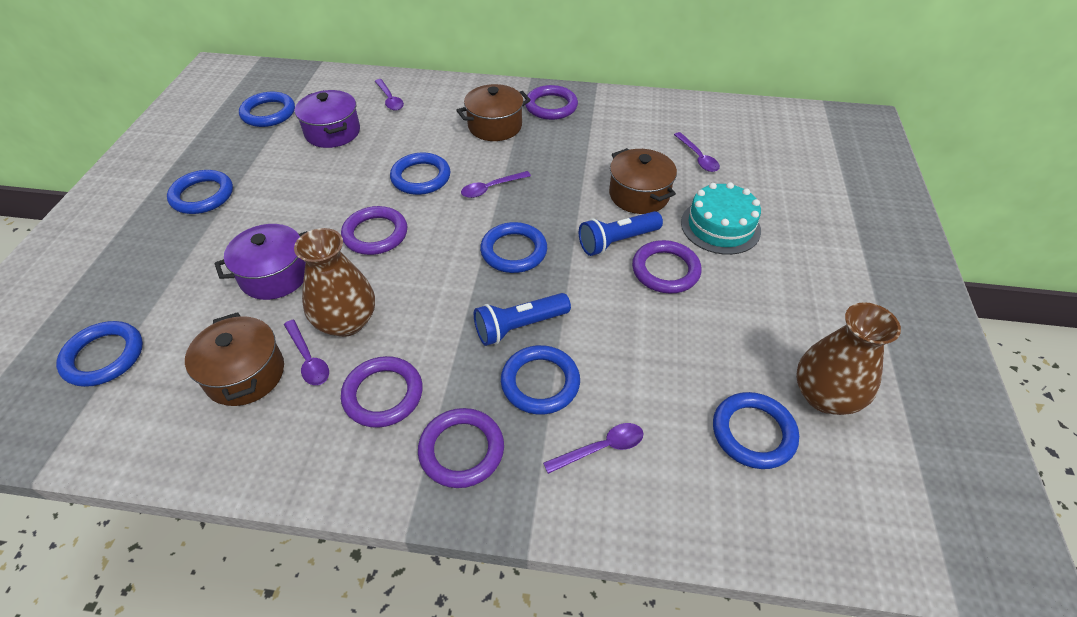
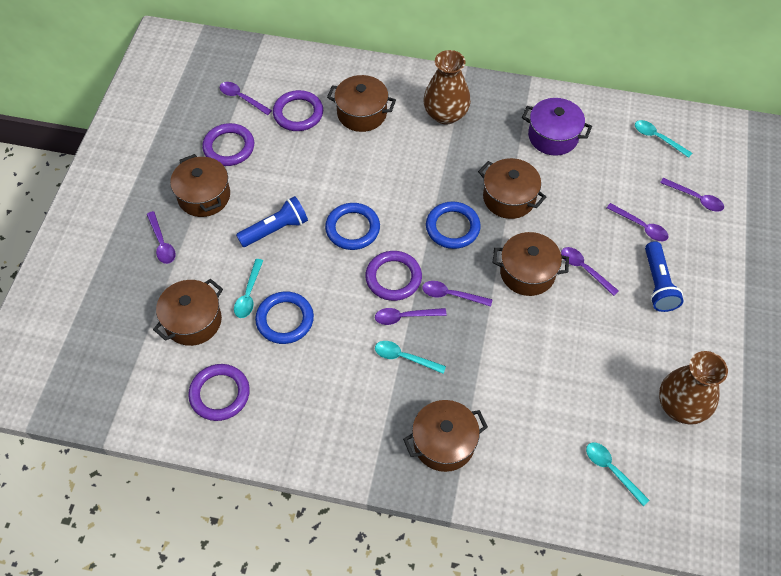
blue ring: 7 -> 3
brown pot: 3 -> 6
purple pot: 2 -> 1
purple ring: 5 -> 4
purple spoon: 5 -> 7
turquoise cake: 1 -> 0
turquoise spoon: 0 -> 4

